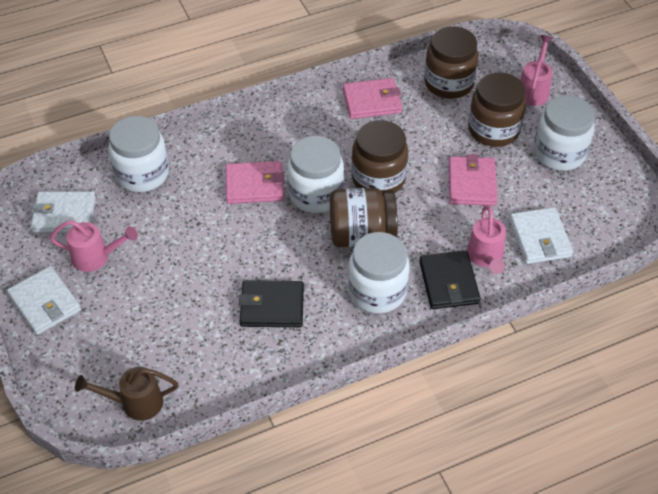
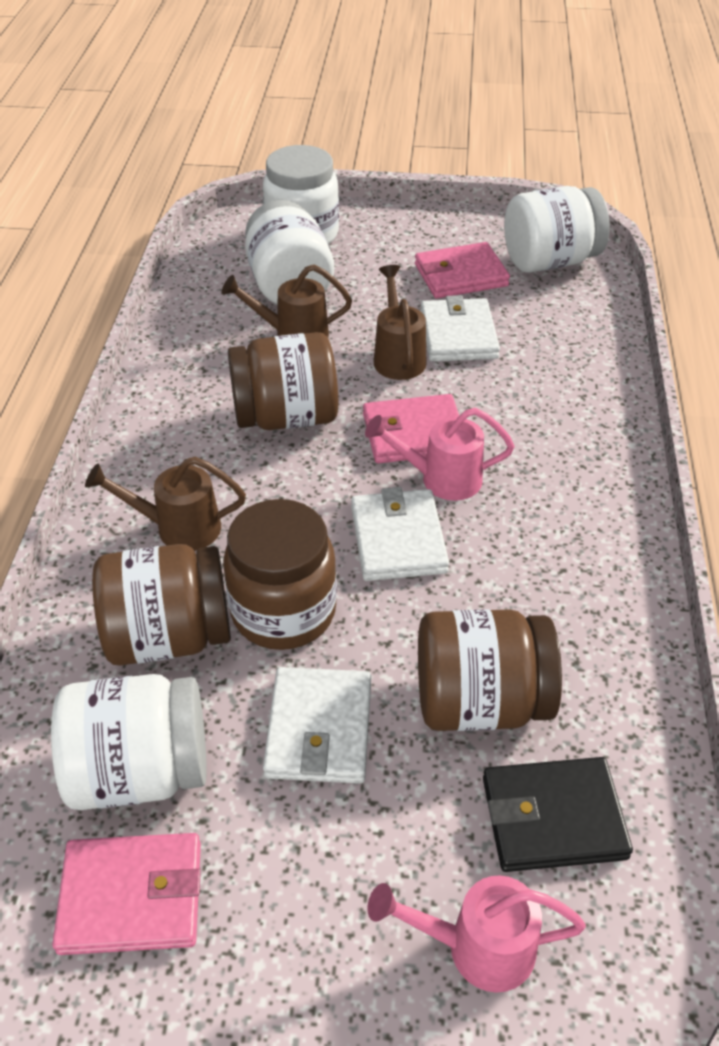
black wallet: 2 -> 1
brown watering can: 1 -> 3
pink watering can: 3 -> 2

